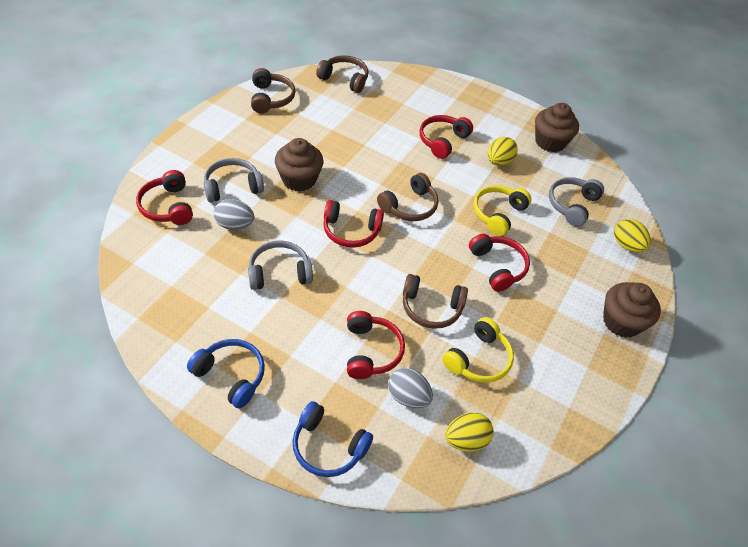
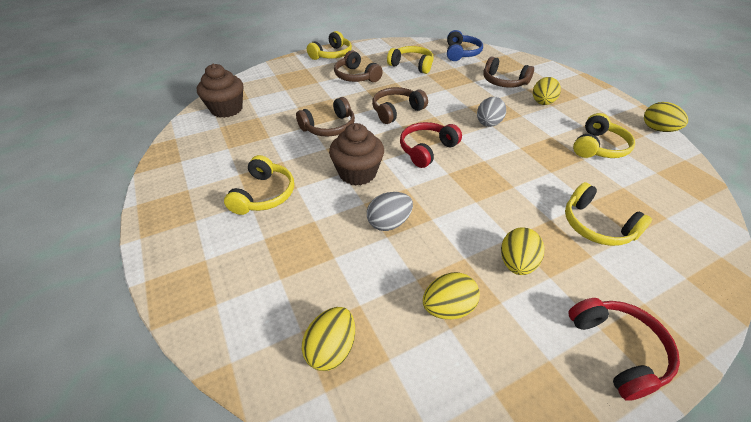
blue headphones: 2 -> 1
brown cupcake: 3 -> 2
grey headphones: 3 -> 0
red headphones: 5 -> 2
yellow egg: 3 -> 5
yellow headphones: 2 -> 5

